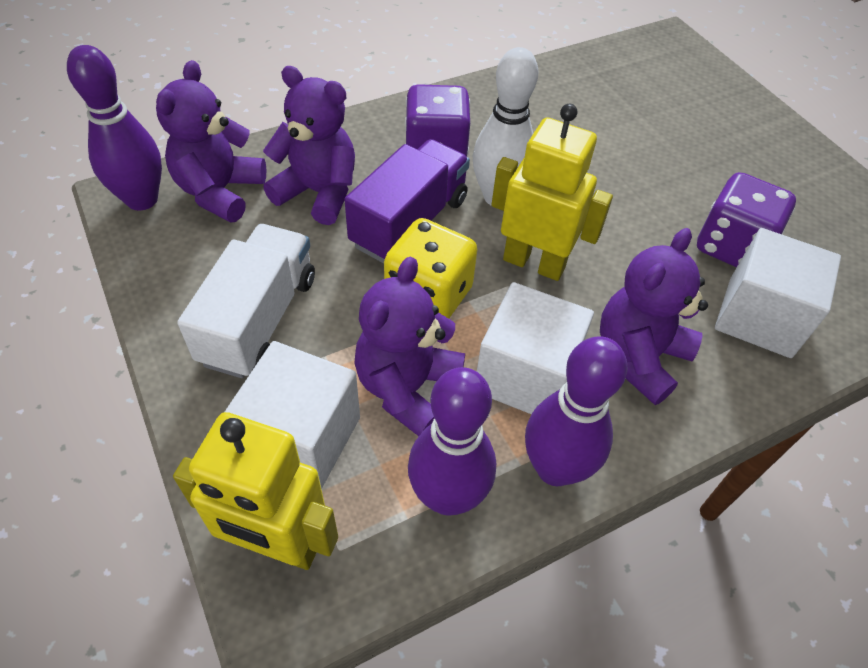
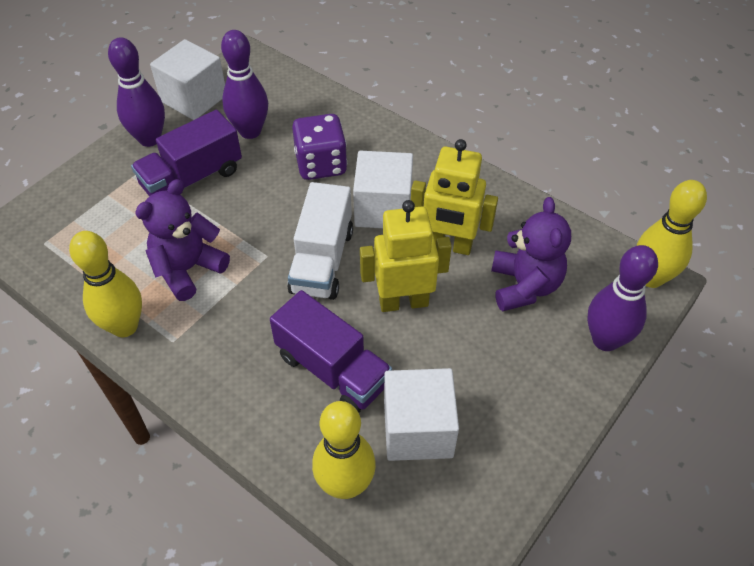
purple dice: 2 -> 1
purple teddy bear: 4 -> 2
purple truck: 1 -> 2
white bowling pin: 1 -> 0
yellow bowling pin: 0 -> 3
yellow dice: 1 -> 0

